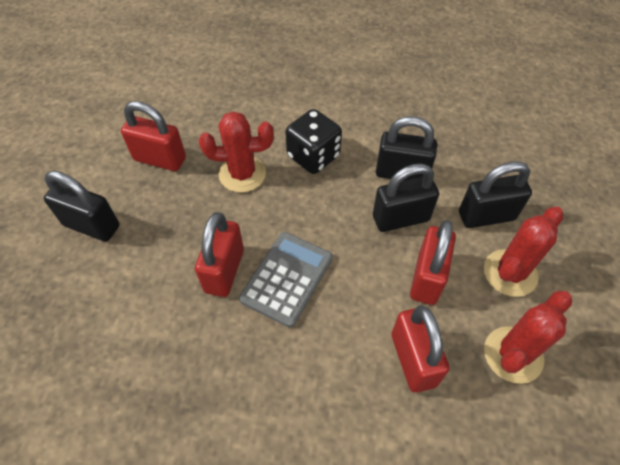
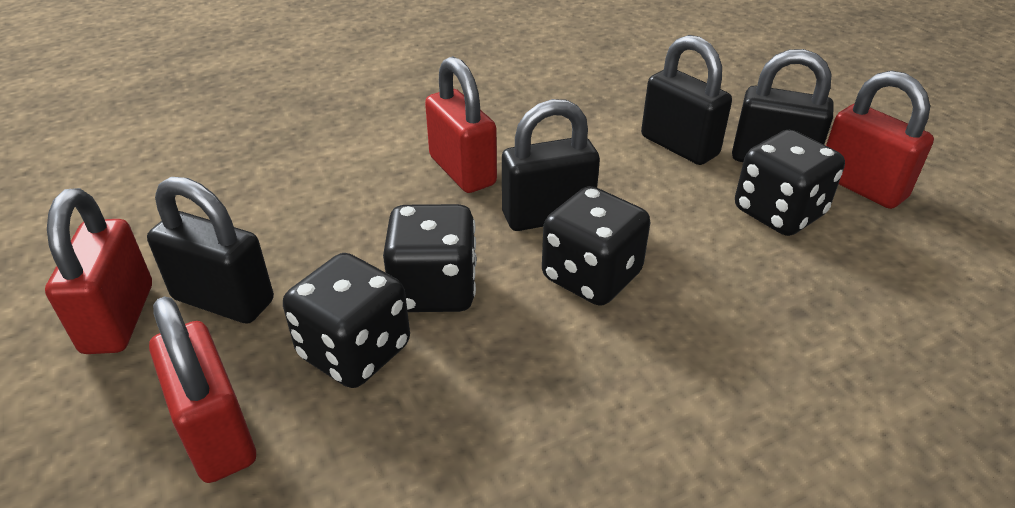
black dice: 1 -> 4
grey calculator: 1 -> 0
red cactus: 3 -> 0

